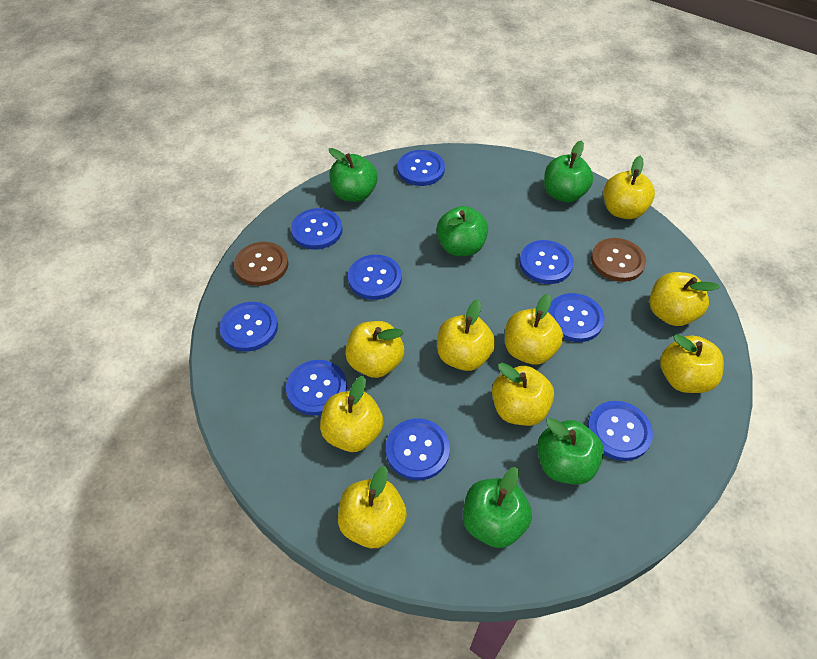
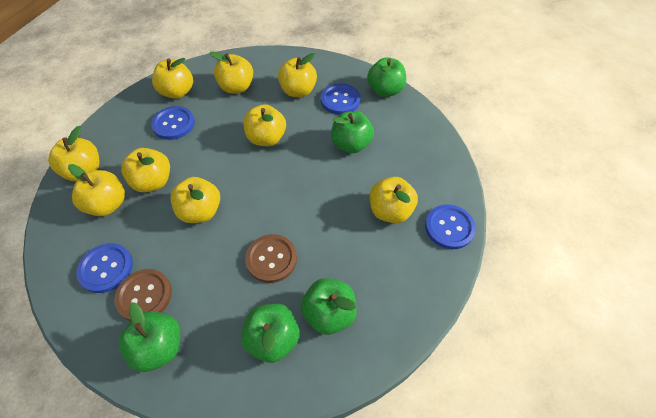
blue button: 9 -> 4

